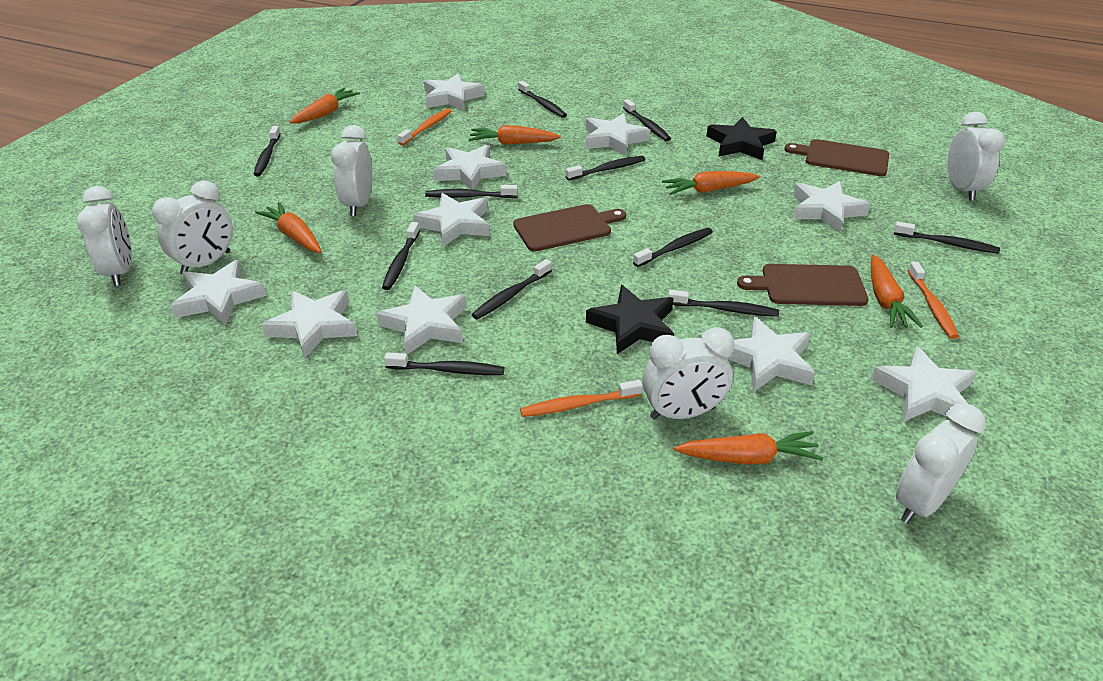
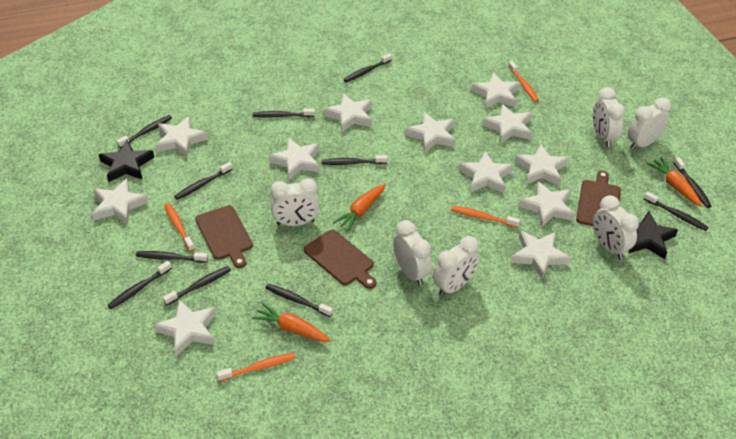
orange carrot: 6 -> 3
orange toothbrush: 3 -> 4
white star: 10 -> 12

